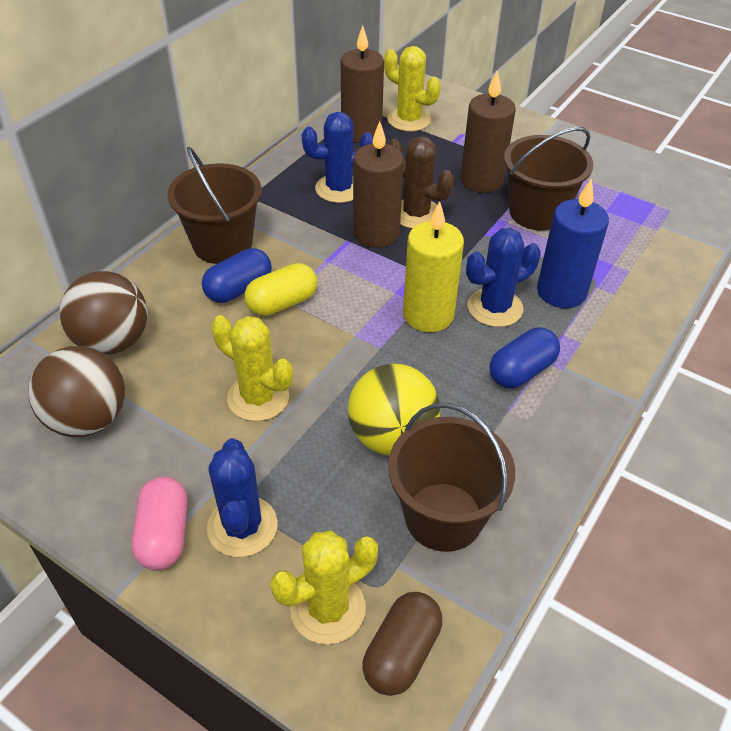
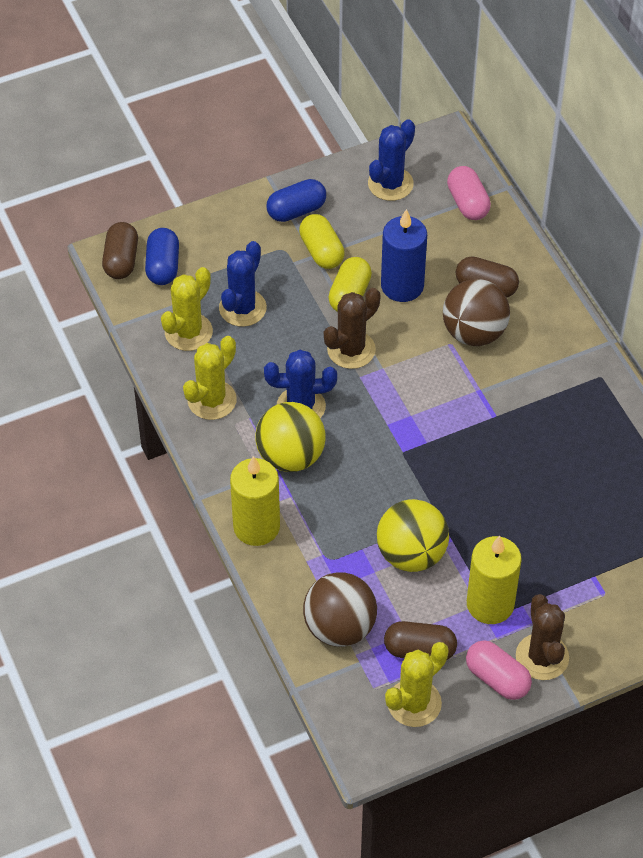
brown bucket: 3 -> 0
brown cactus: 1 -> 2
brown candle: 3 -> 0
brown capsule: 1 -> 3
pink capsule: 1 -> 2
yellow ball: 1 -> 2
yellow candle: 1 -> 2
yellow capsule: 1 -> 2

